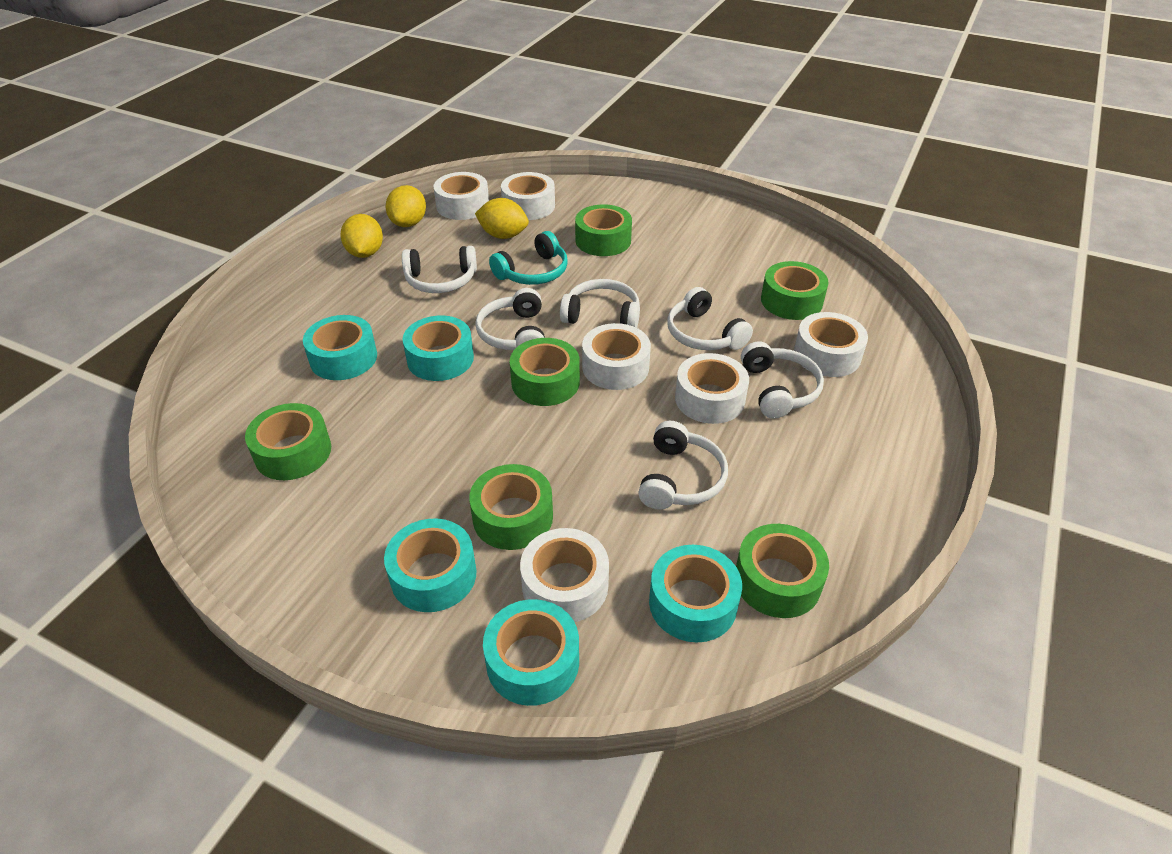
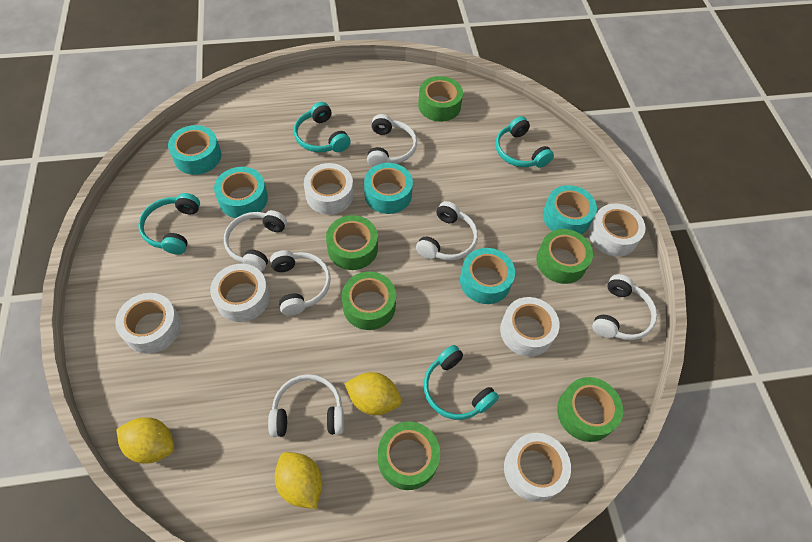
turquoise headphones: 1 -> 4

